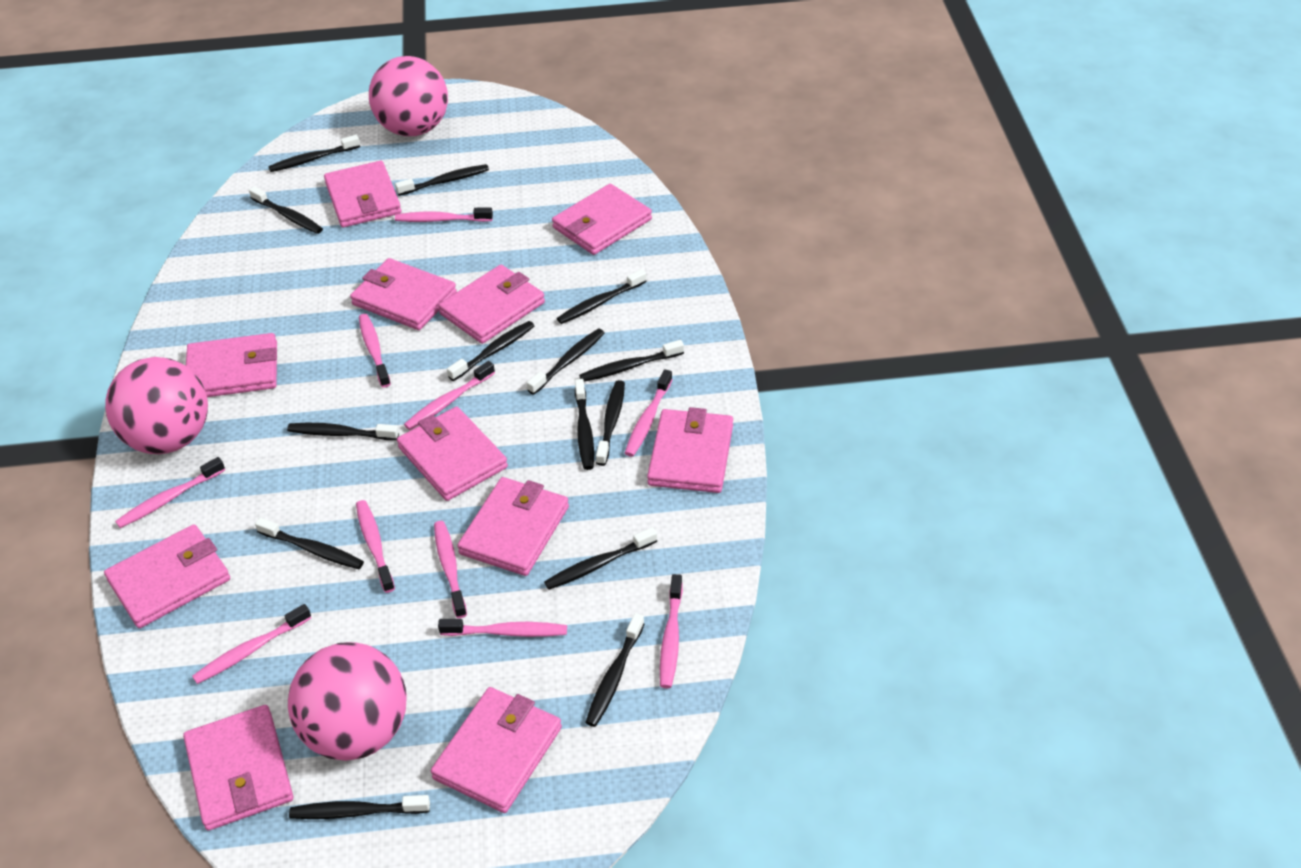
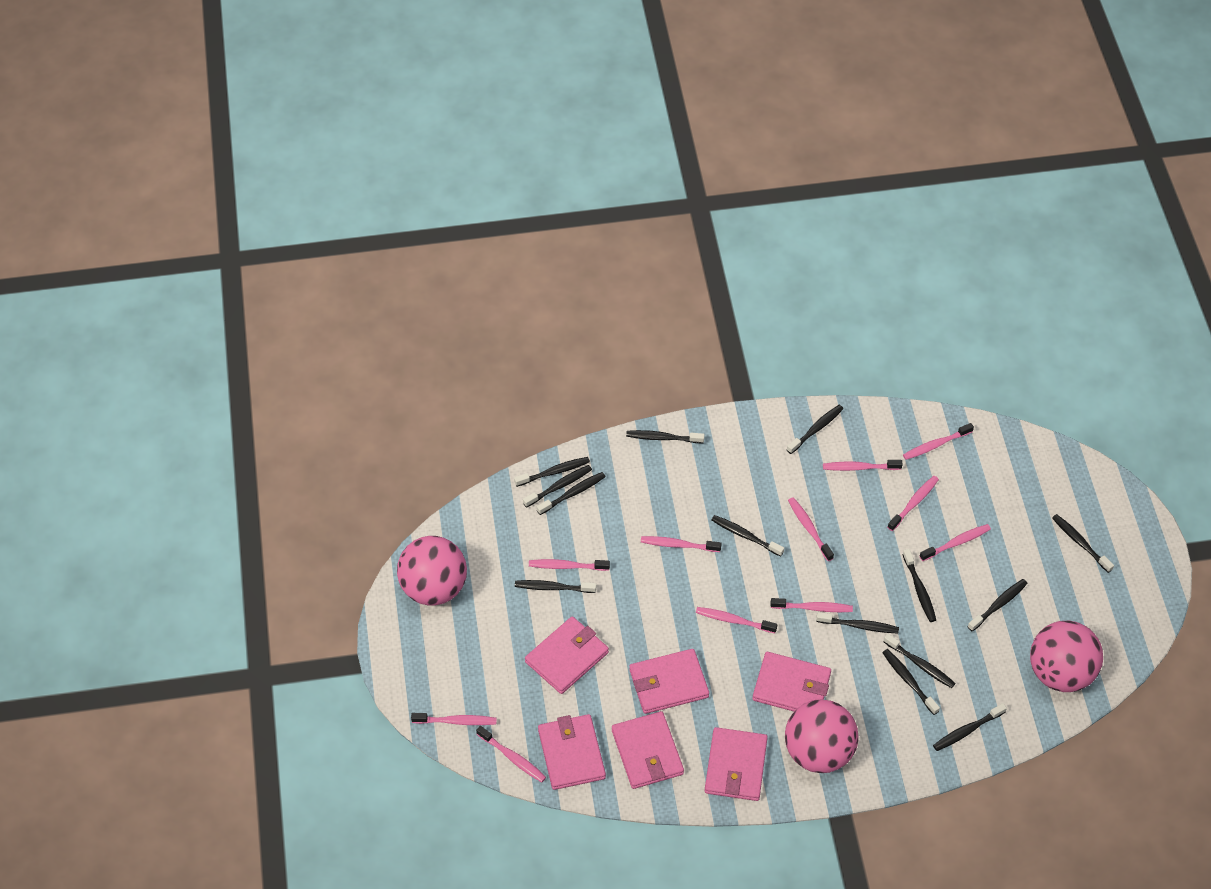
pink toothbrush: 10 -> 11
pink wallet: 11 -> 6

